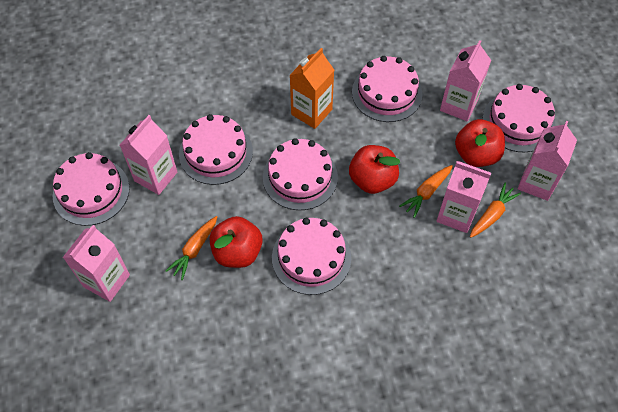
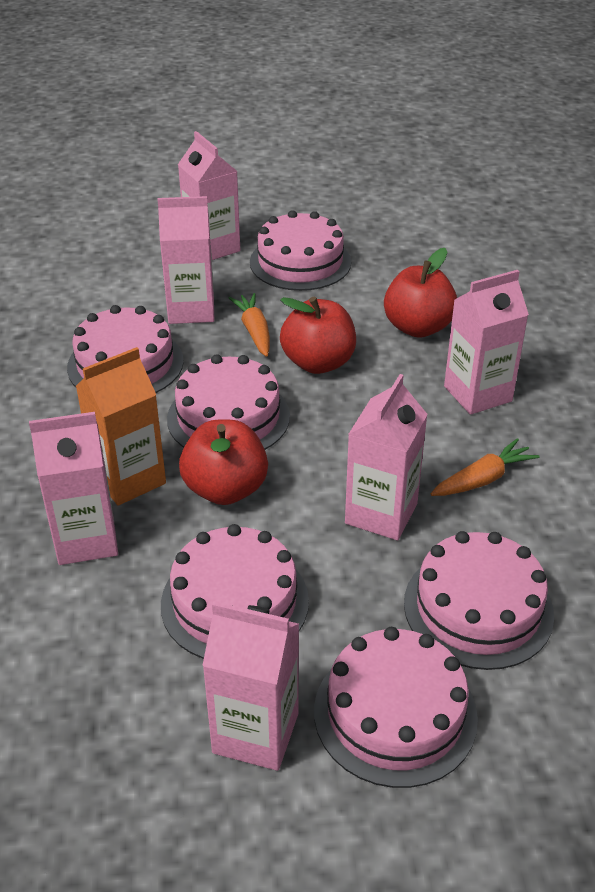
orange carrot: 3 -> 2
pink carton: 5 -> 6

